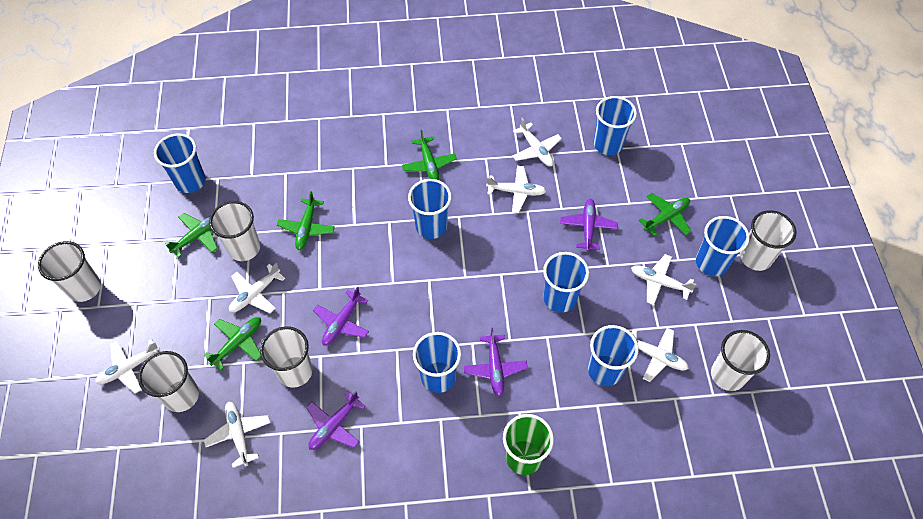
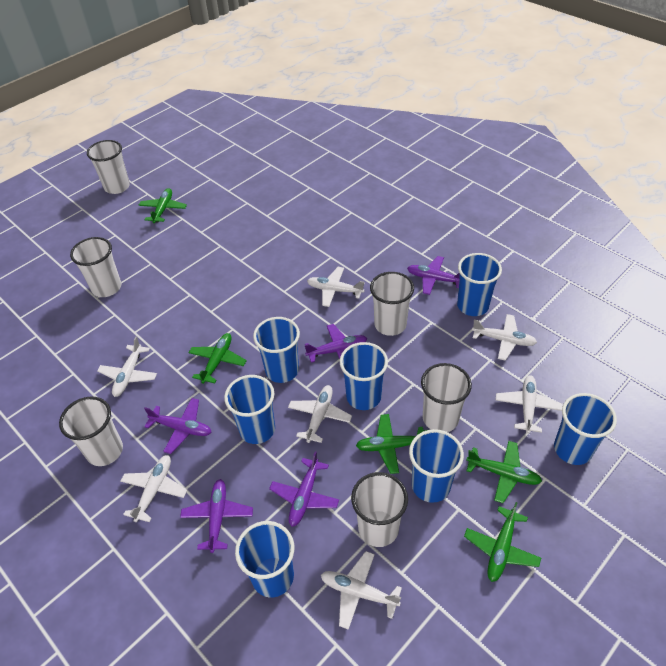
green cup: 1 -> 0
purple plane: 4 -> 5

